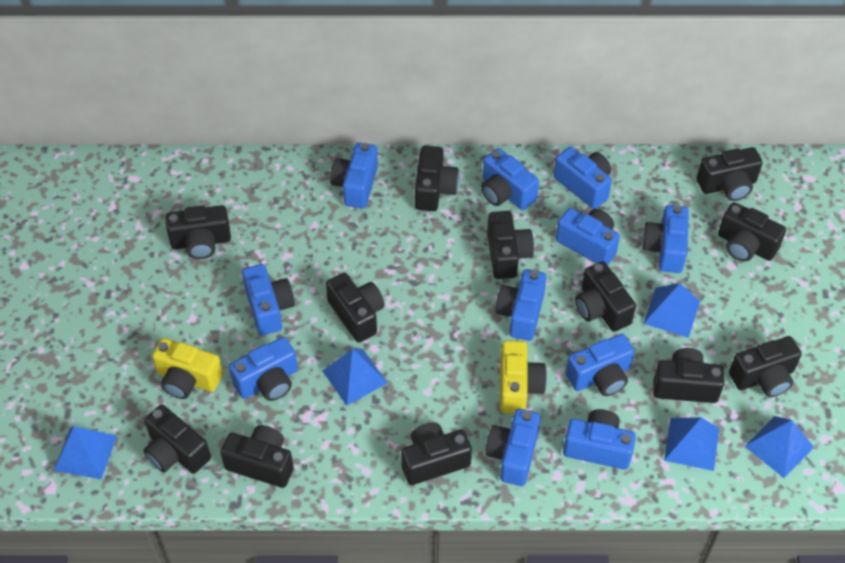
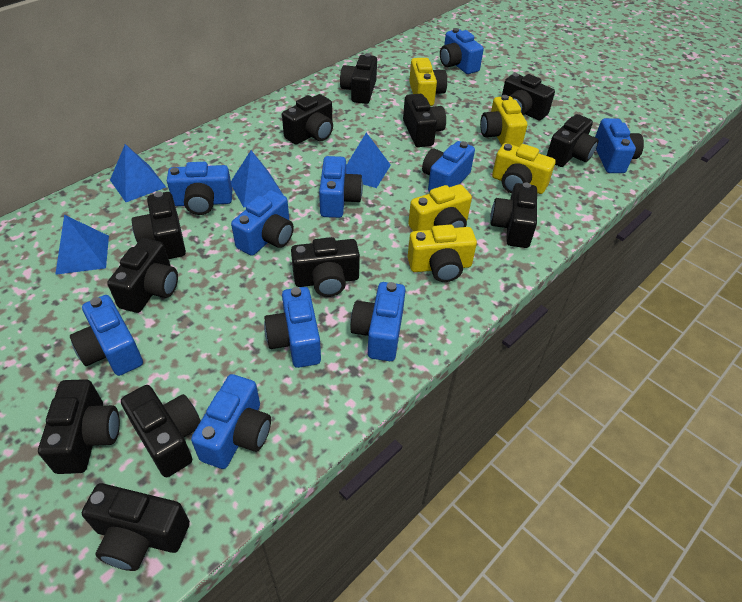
blue camera: 11 -> 10
blue pyramid: 5 -> 4
yellow camera: 2 -> 5

